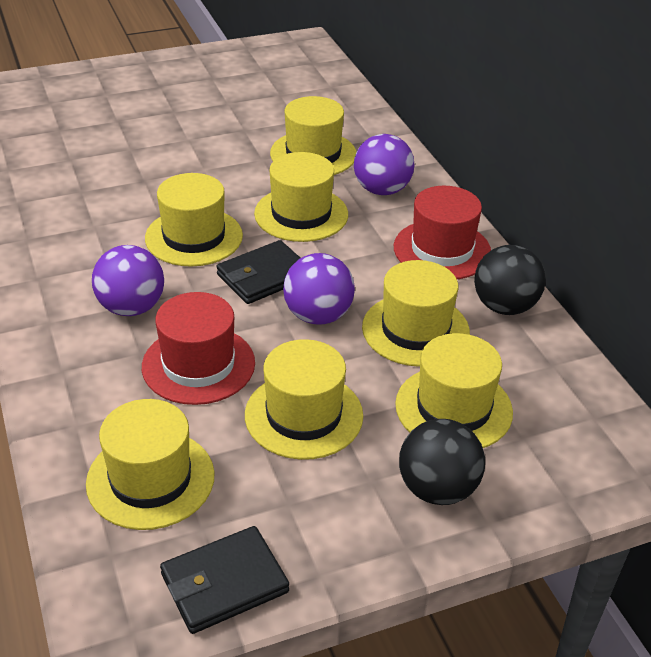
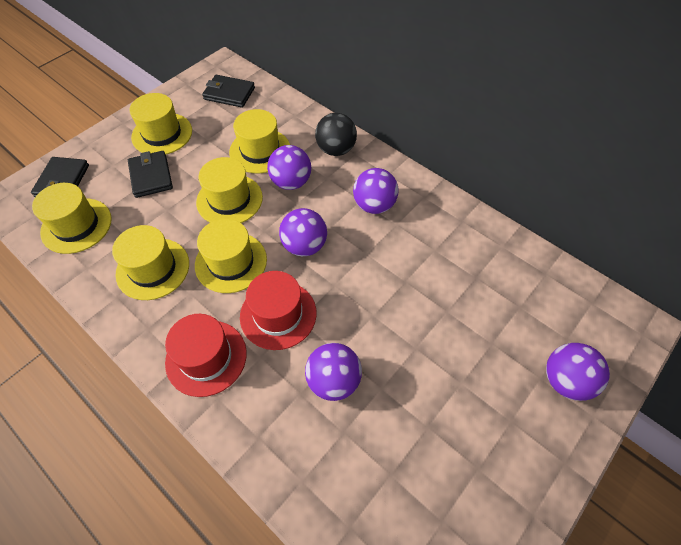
black ball: 2 -> 1
black wallet: 2 -> 3
purple ball: 3 -> 5
yellow hat: 7 -> 6

